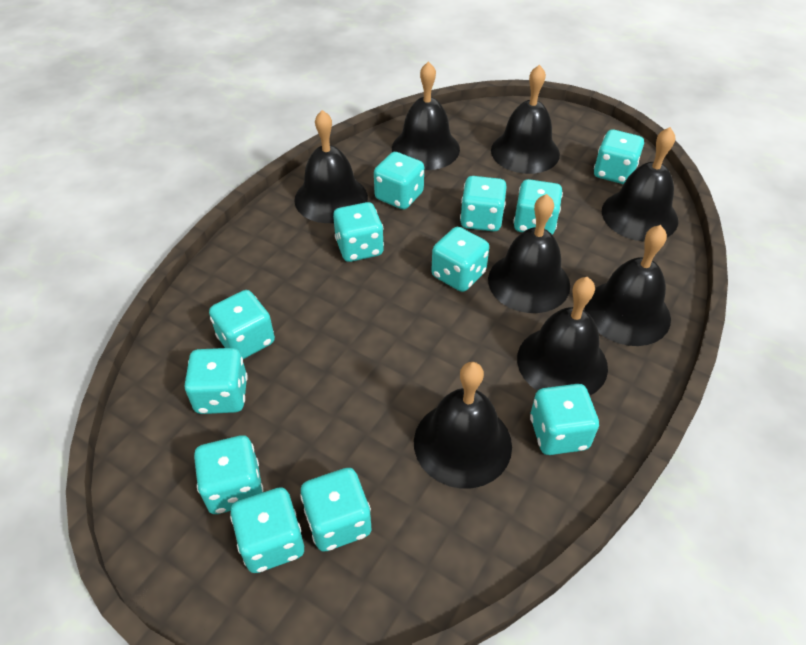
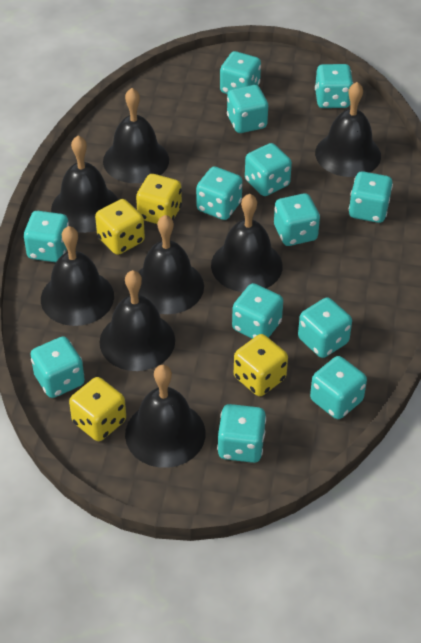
turquoise dice: 12 -> 13
yellow dice: 0 -> 4

